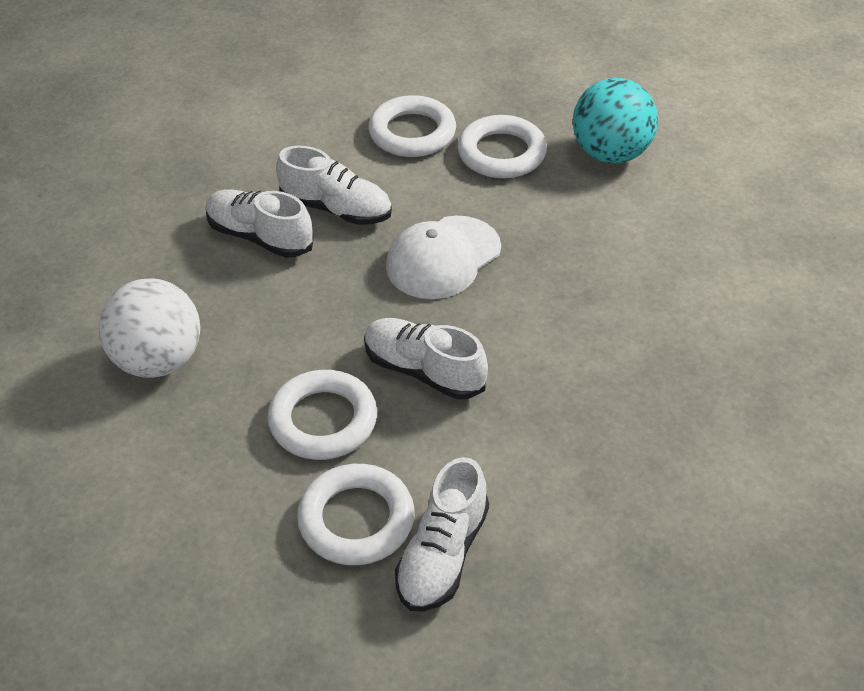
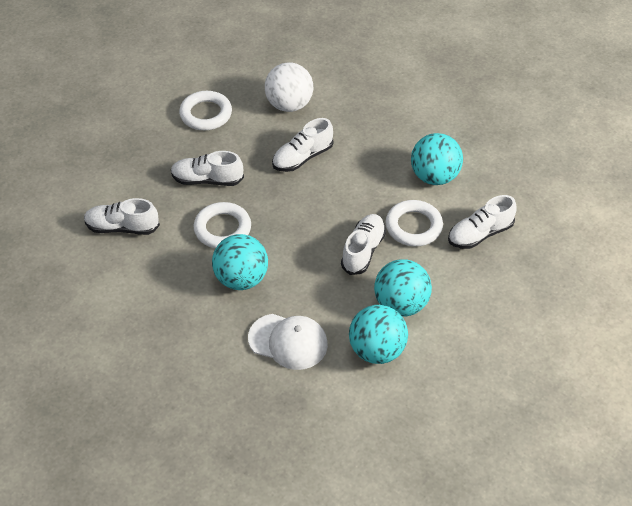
turquoise ball: 1 -> 4
white ring: 4 -> 3
white shoe: 4 -> 5

